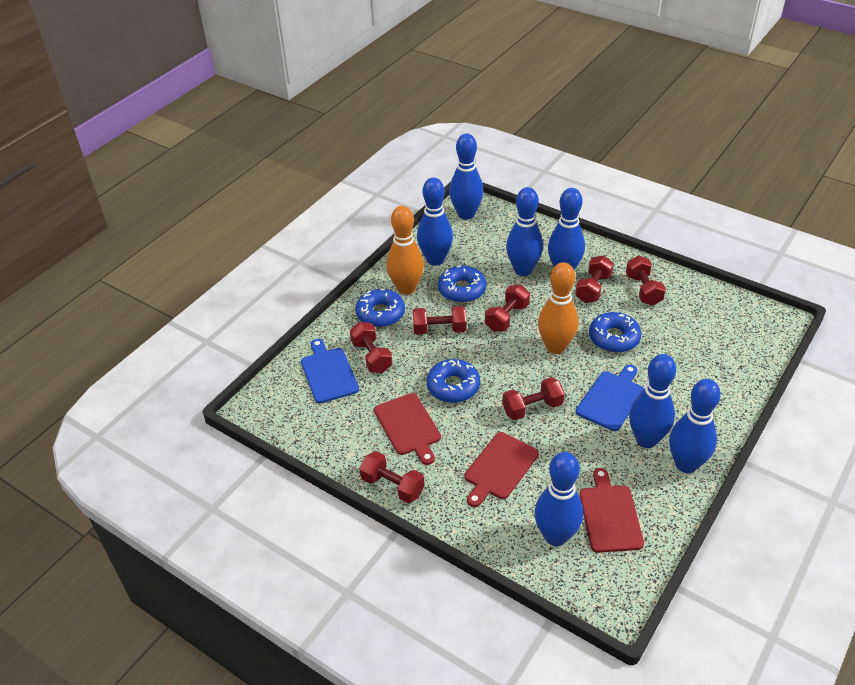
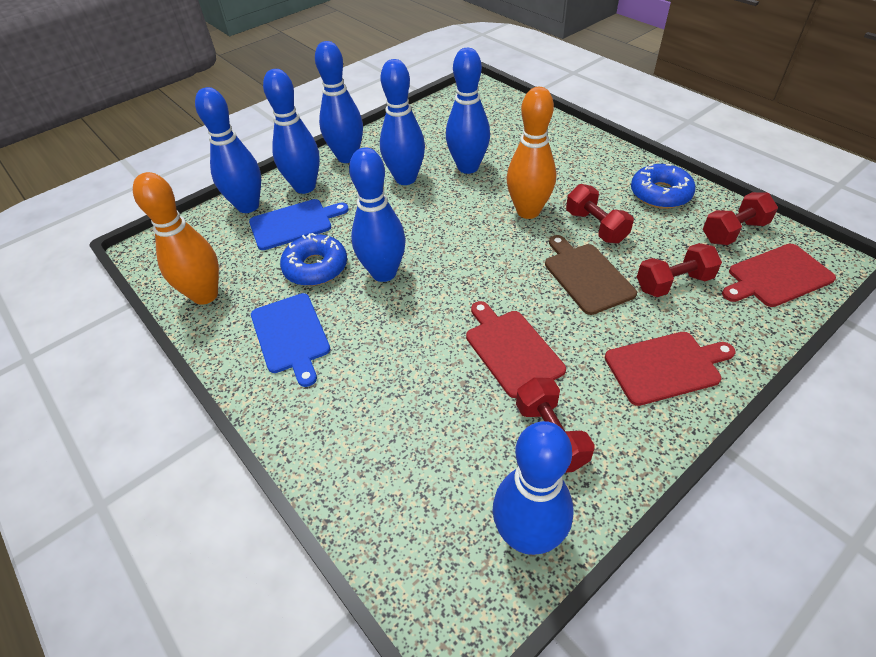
blue donut: 4 -> 2
brown cutting board: 0 -> 1
red dumbbell: 7 -> 4

